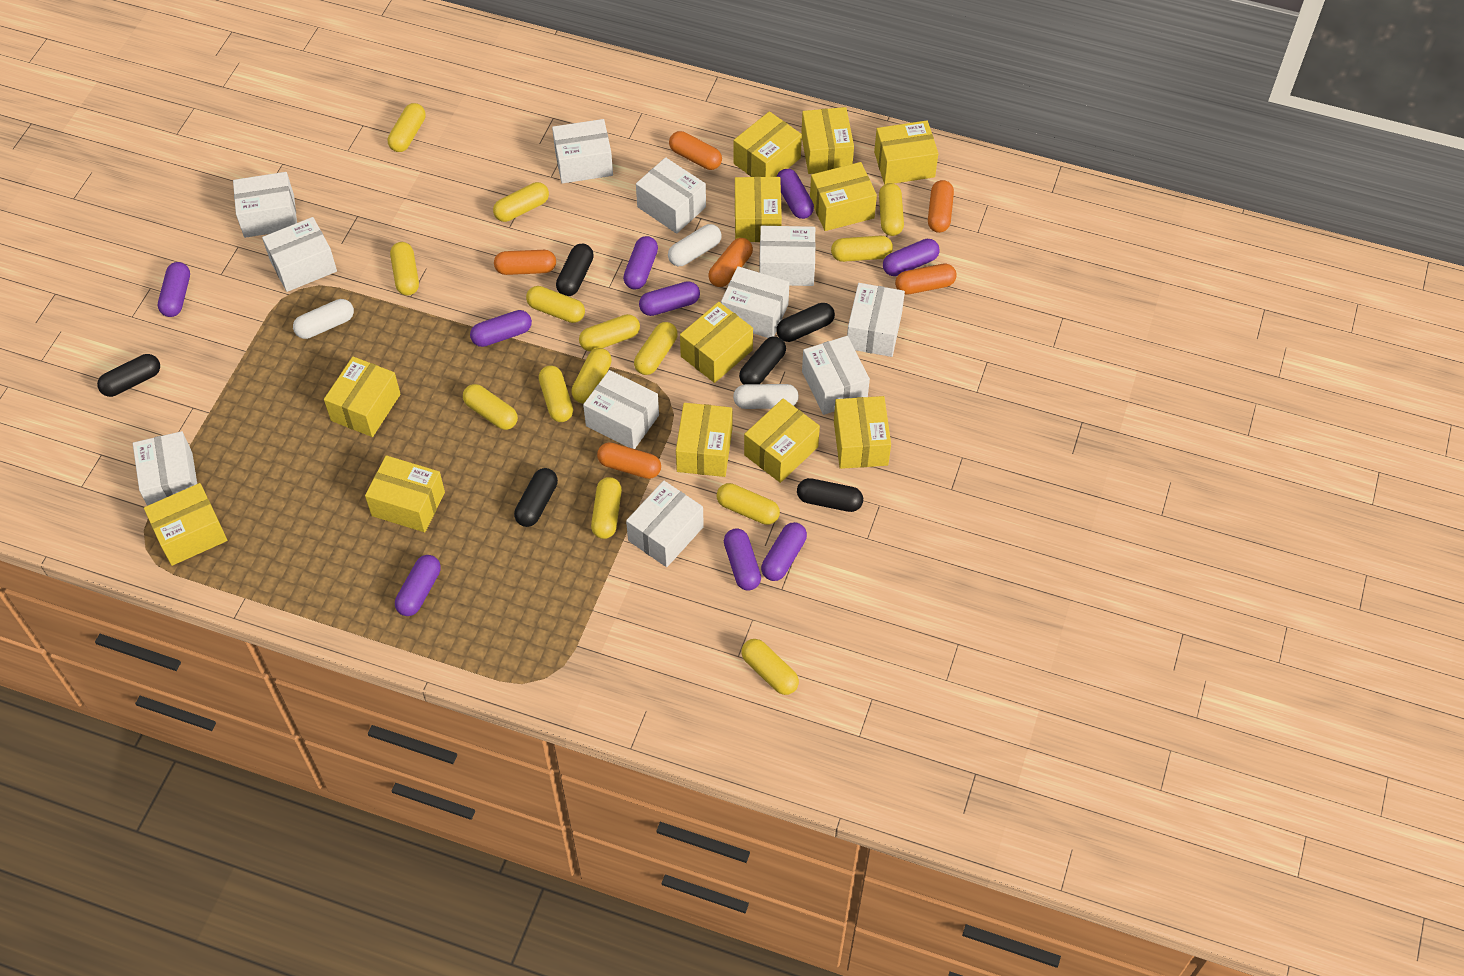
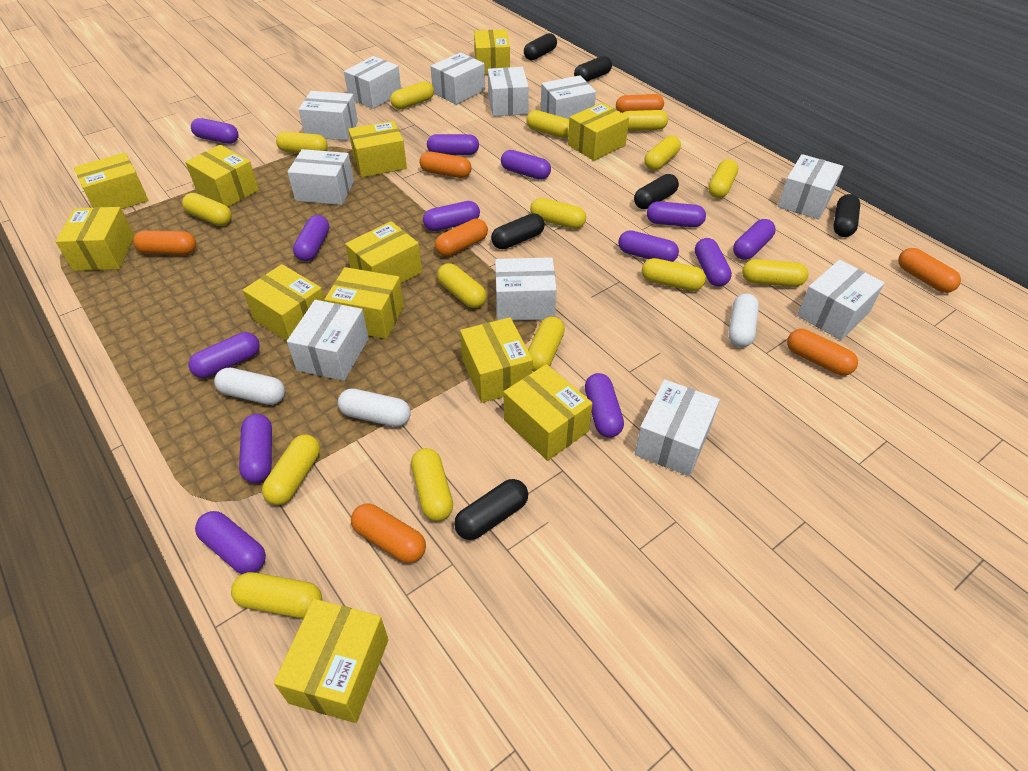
orange capsule: 6 -> 7
purple capsule: 9 -> 13
yellow capsule: 14 -> 15

